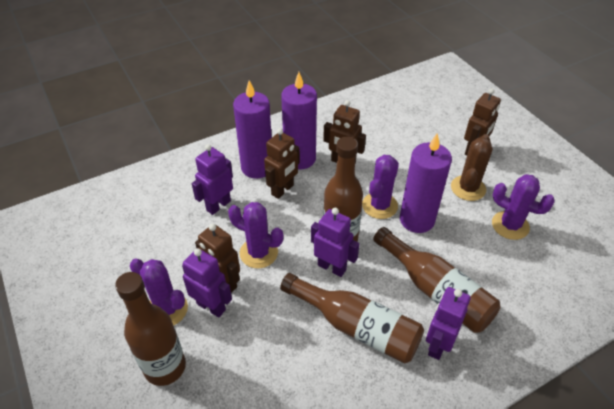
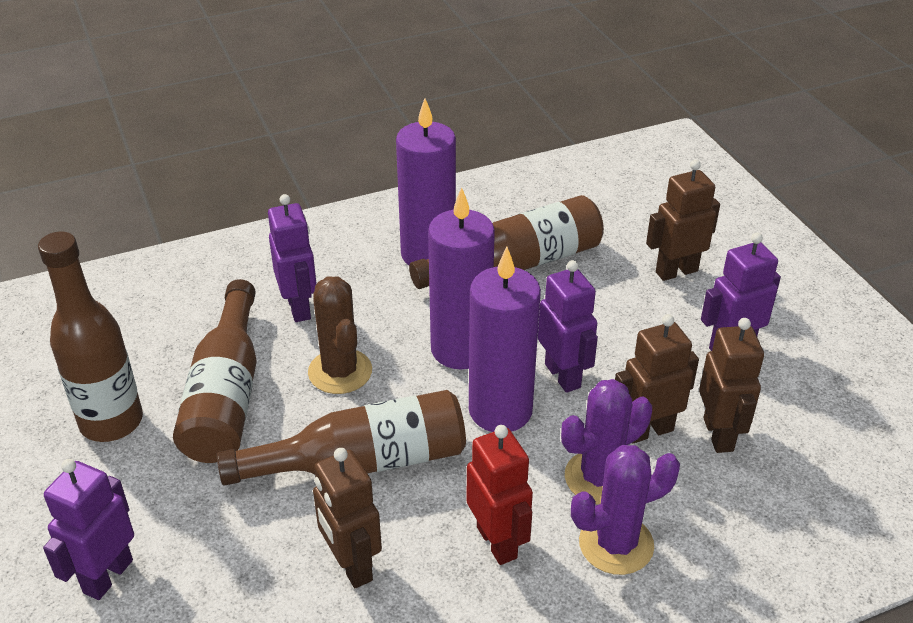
purple cactus: 4 -> 2
red robot: 0 -> 1

